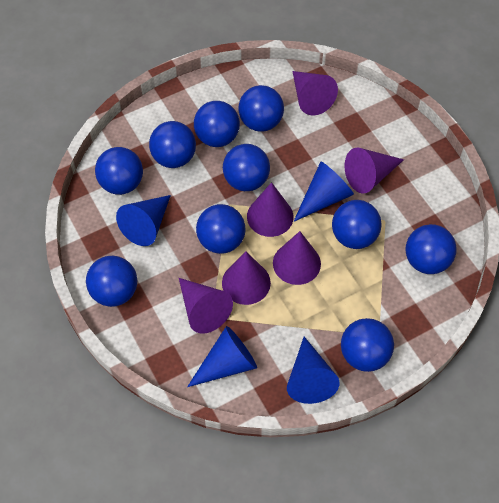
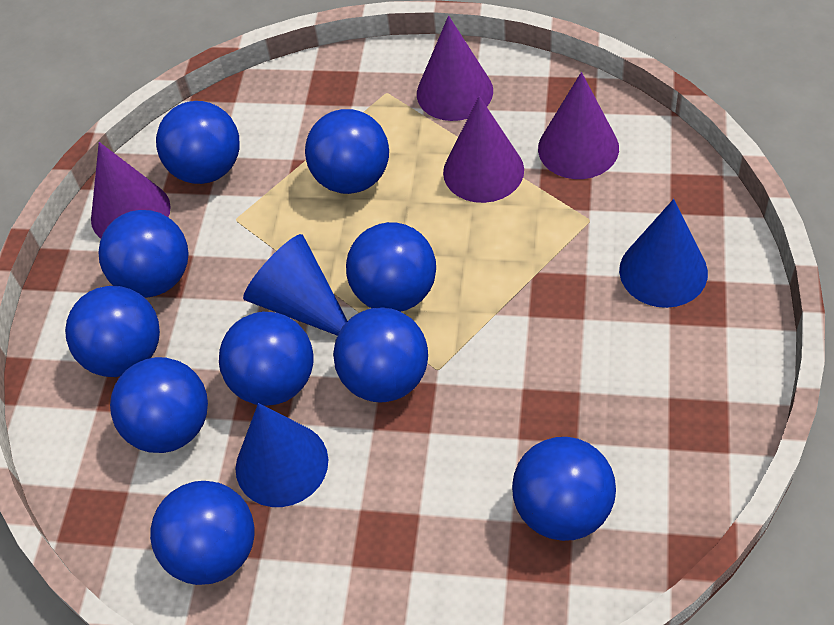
blue cone: 4 -> 3
purple cone: 6 -> 4

